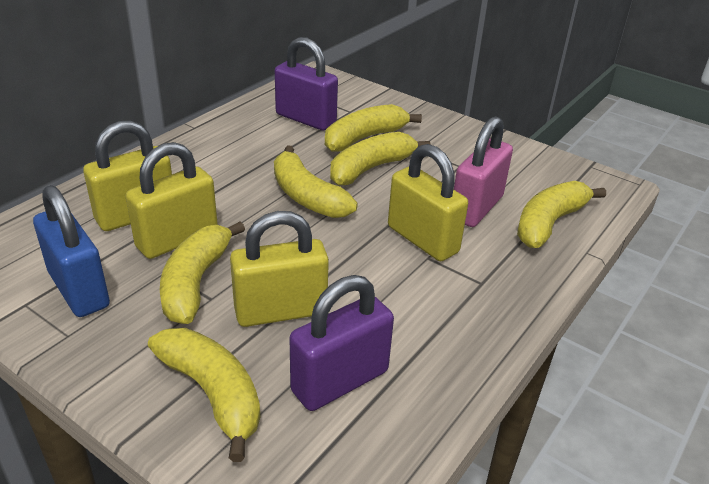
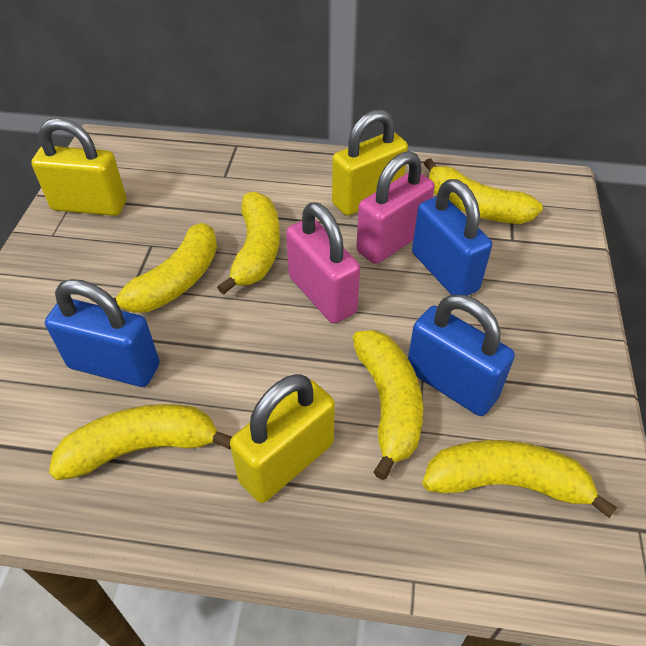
blue padlock: 1 -> 3
pink padlock: 1 -> 2
purple padlock: 2 -> 0
yellow padlock: 4 -> 3

